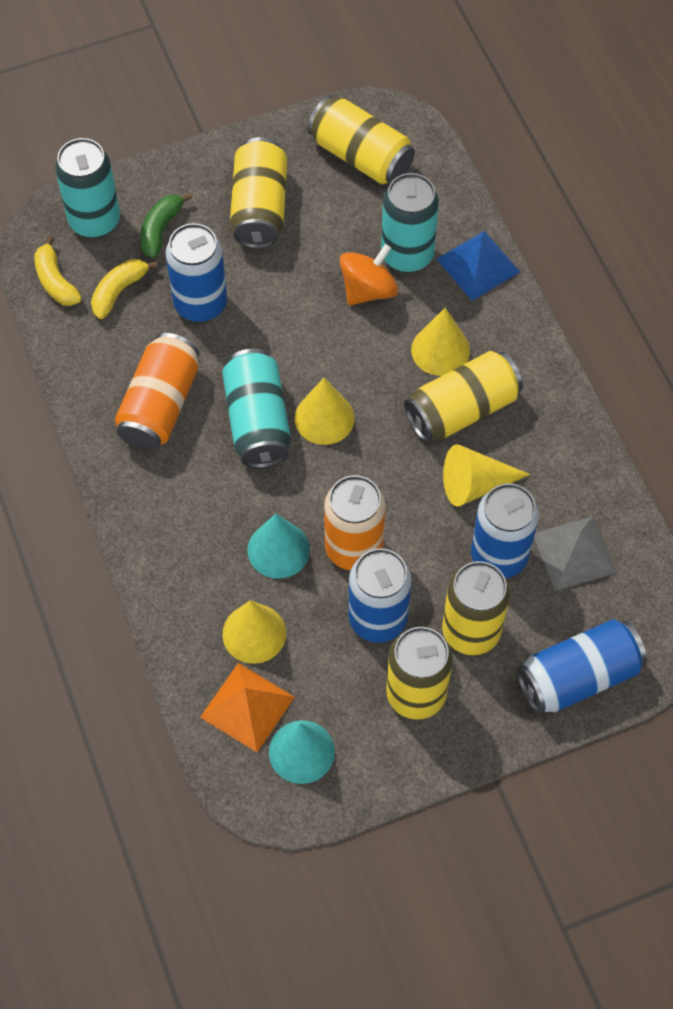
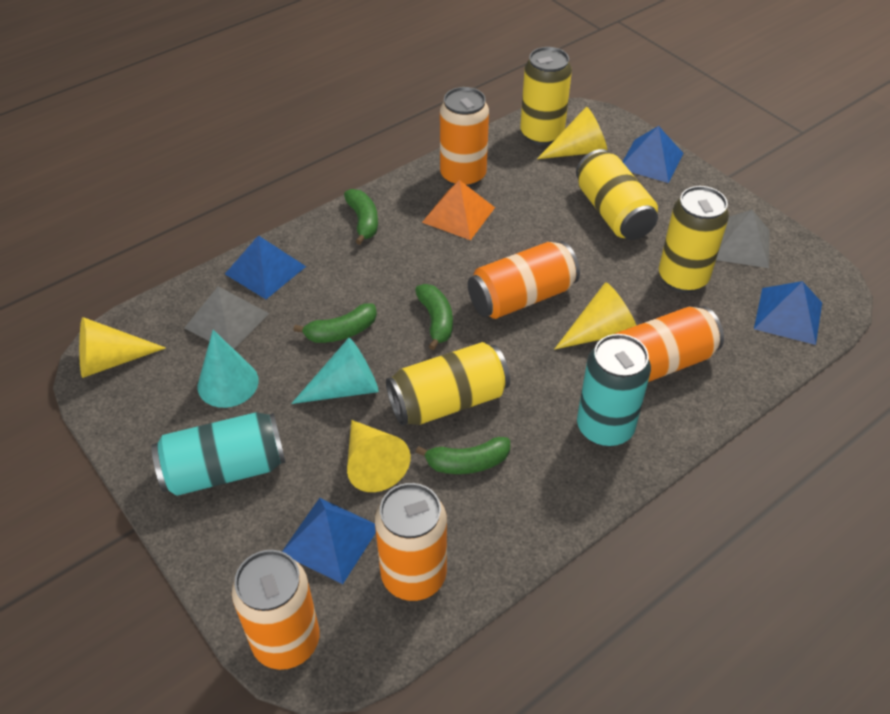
blue can: 4 -> 0
blue pyramid: 1 -> 4
green banana: 1 -> 4
grey pyramid: 1 -> 2
orange can: 2 -> 5
orange spinning top: 1 -> 0
turquoise can: 3 -> 2
yellow banana: 2 -> 0
yellow can: 5 -> 4

